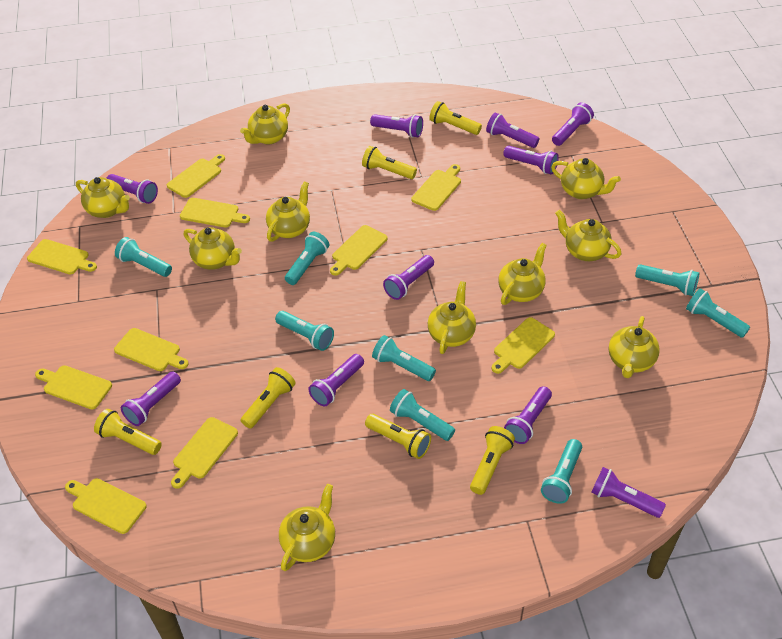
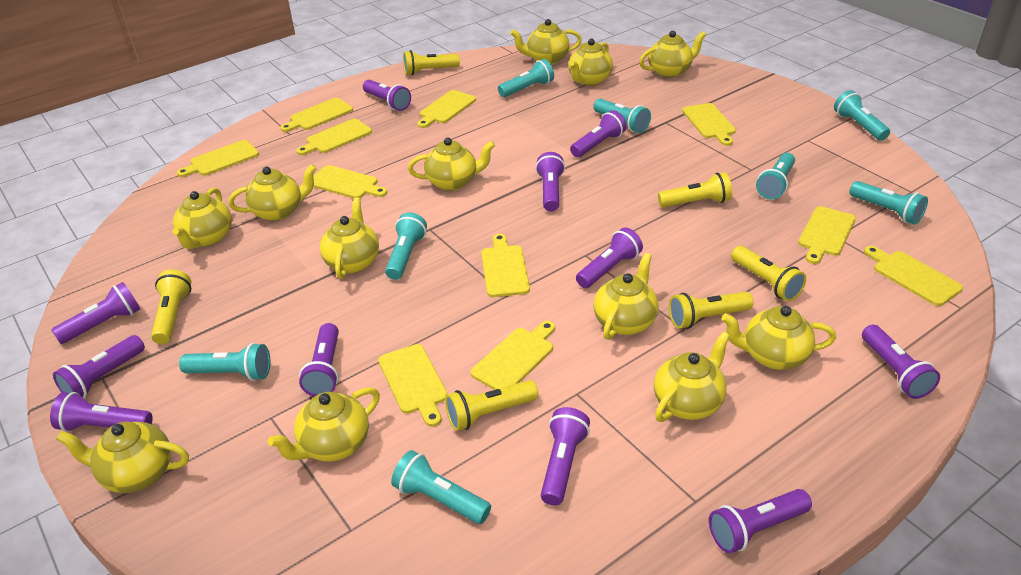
purple flashlight: 10 -> 11
yellow cutting board: 10 -> 11
yellow teapot: 10 -> 12

